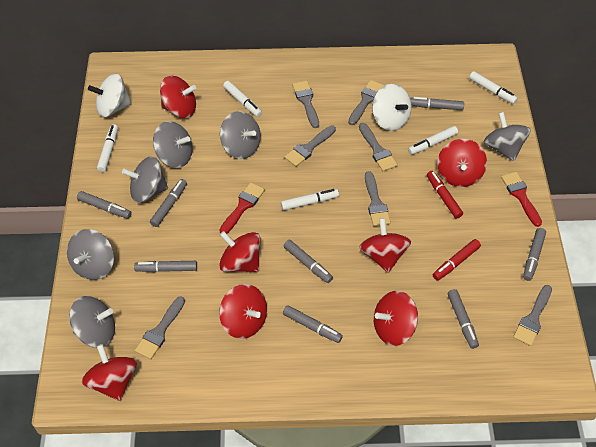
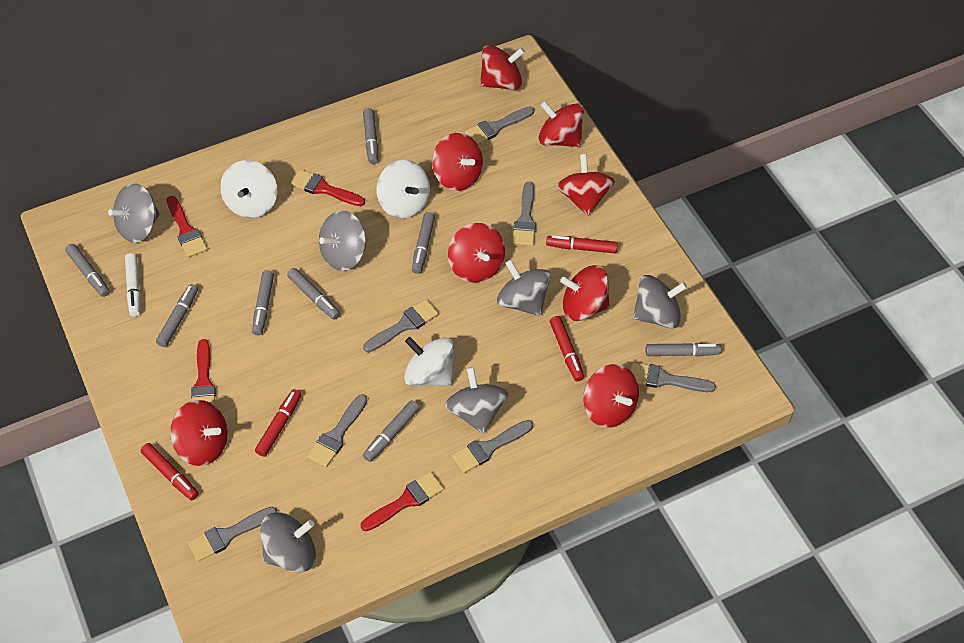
red brush: 2 -> 4
red marker: 2 -> 4
red spinning top: 7 -> 8
white marker: 5 -> 1
white spinning top: 2 -> 3

